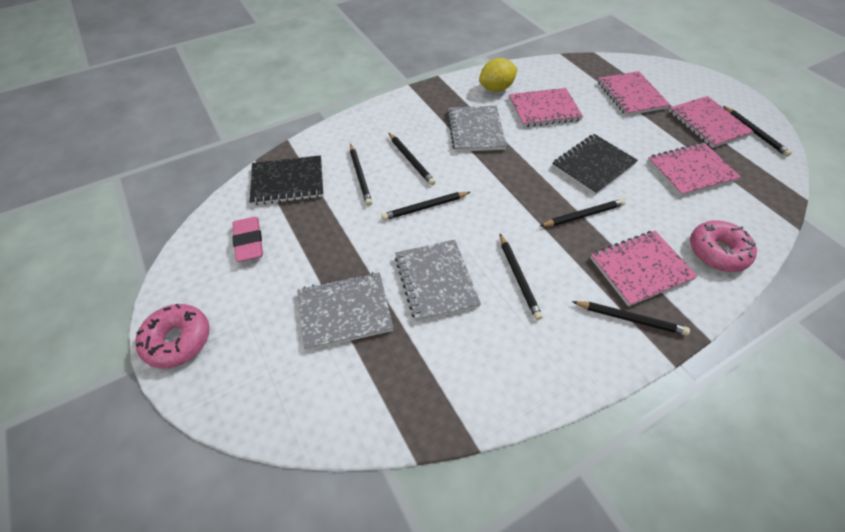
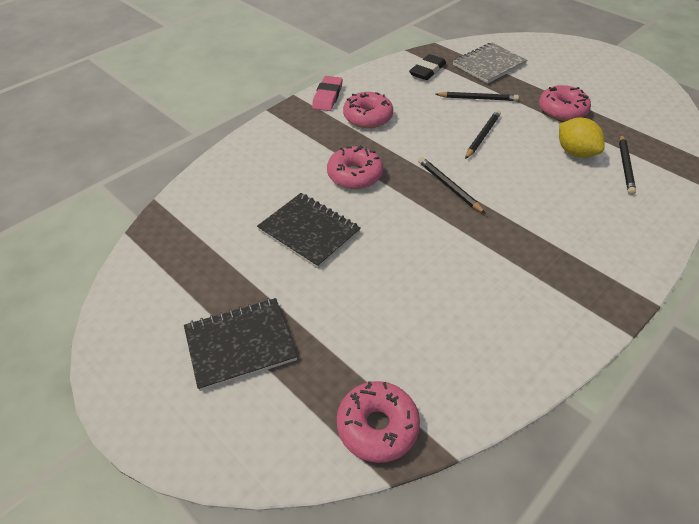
black eraser: 0 -> 1
black pencil: 7 -> 4
grey notebook: 3 -> 1
pink donut: 2 -> 4
pink notebook: 5 -> 0

